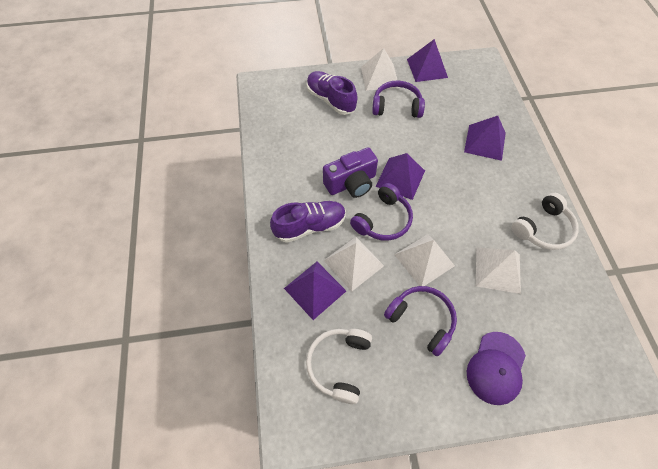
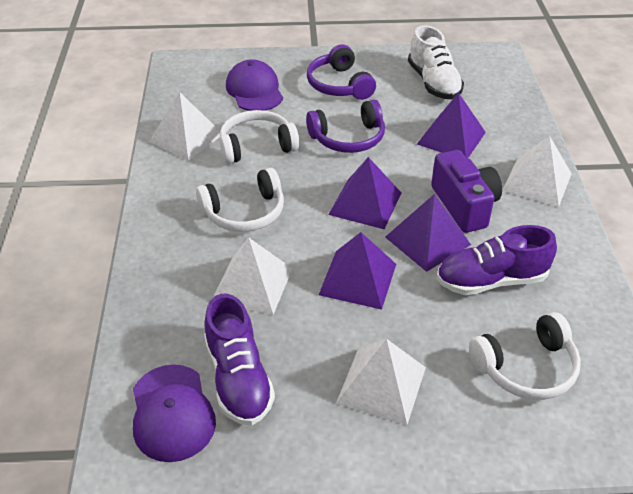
purple cap: 1 -> 2
purple headphones: 3 -> 2
white headphones: 2 -> 3
white shoe: 0 -> 1

